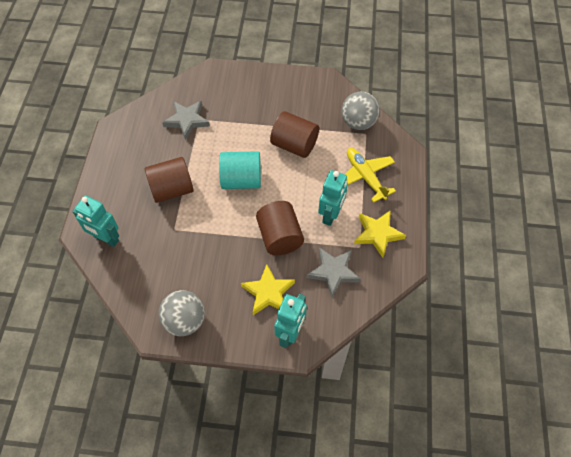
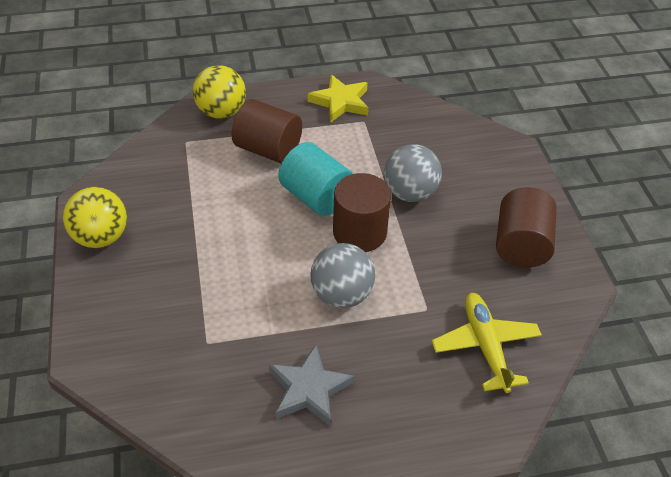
grey star: 2 -> 1
turquoise robot: 3 -> 0
yellow ball: 0 -> 2
yellow star: 2 -> 1

